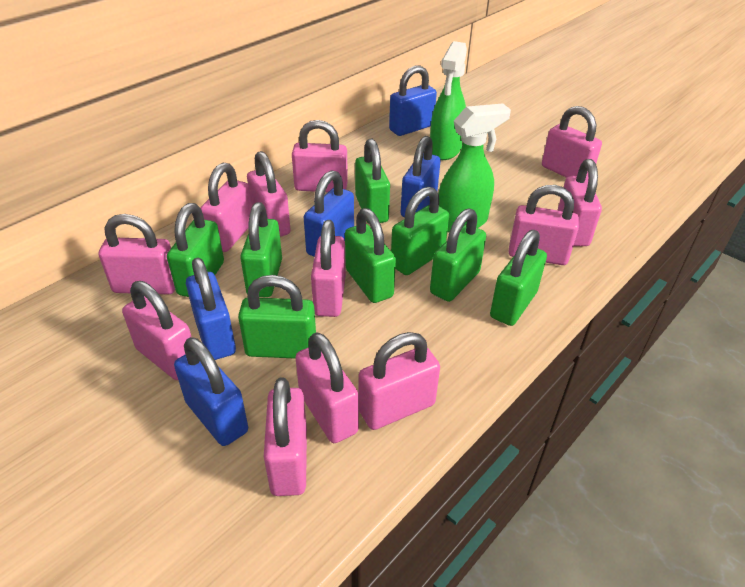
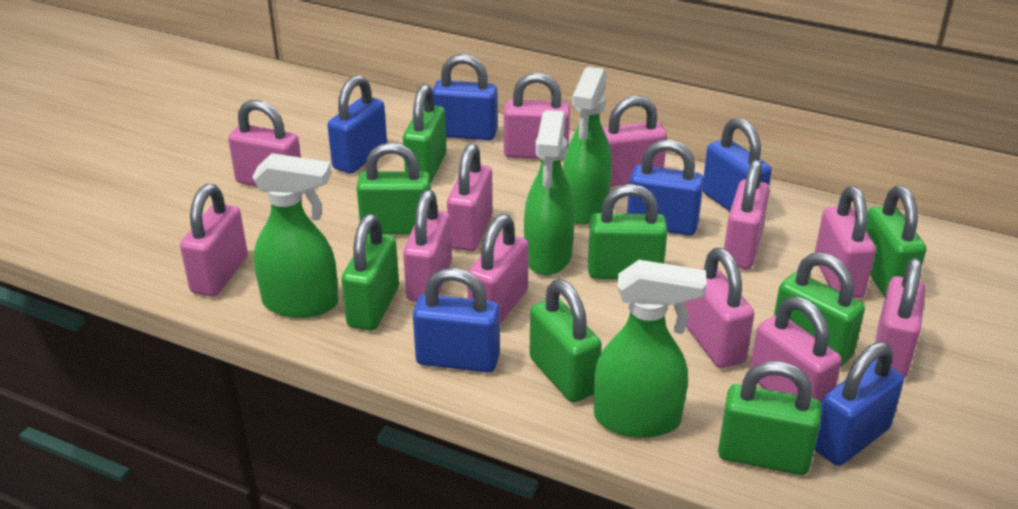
blue padlock: 5 -> 6
green spray bottle: 2 -> 4

